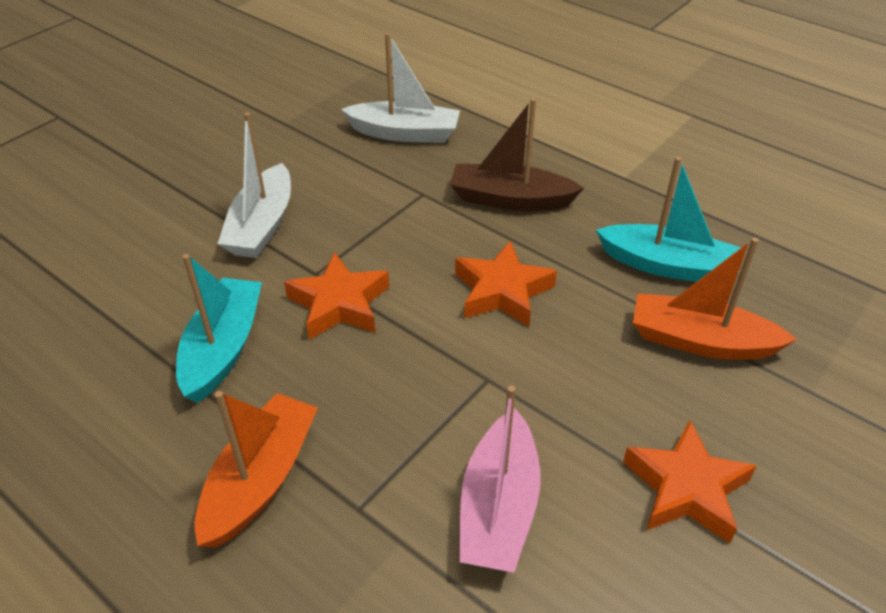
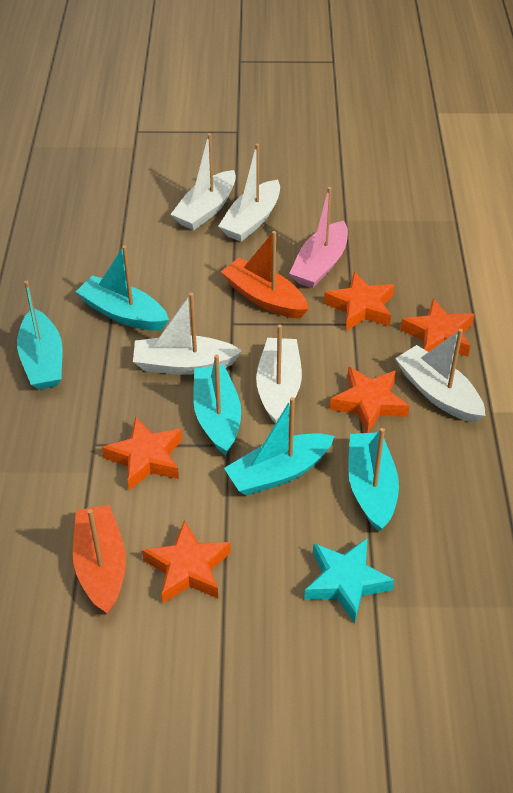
brown boat: 1 -> 0
orange star: 3 -> 5
turquoise boat: 2 -> 5
turquoise star: 0 -> 1
white boat: 2 -> 5

